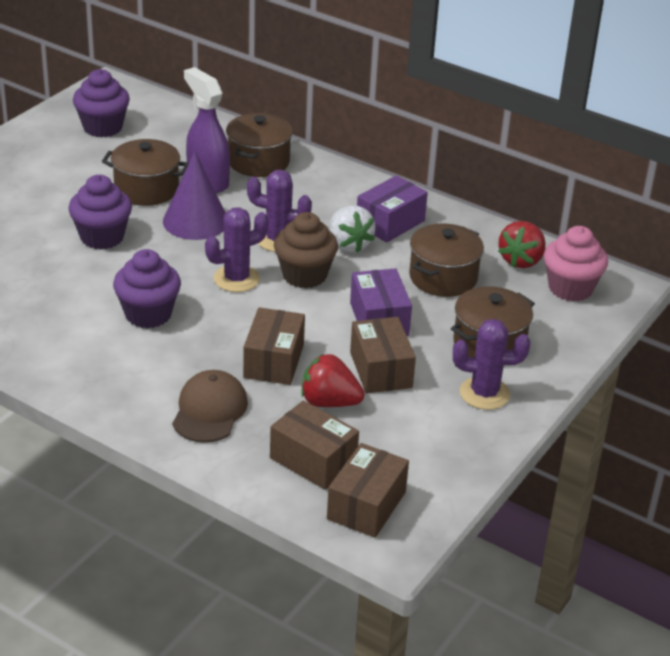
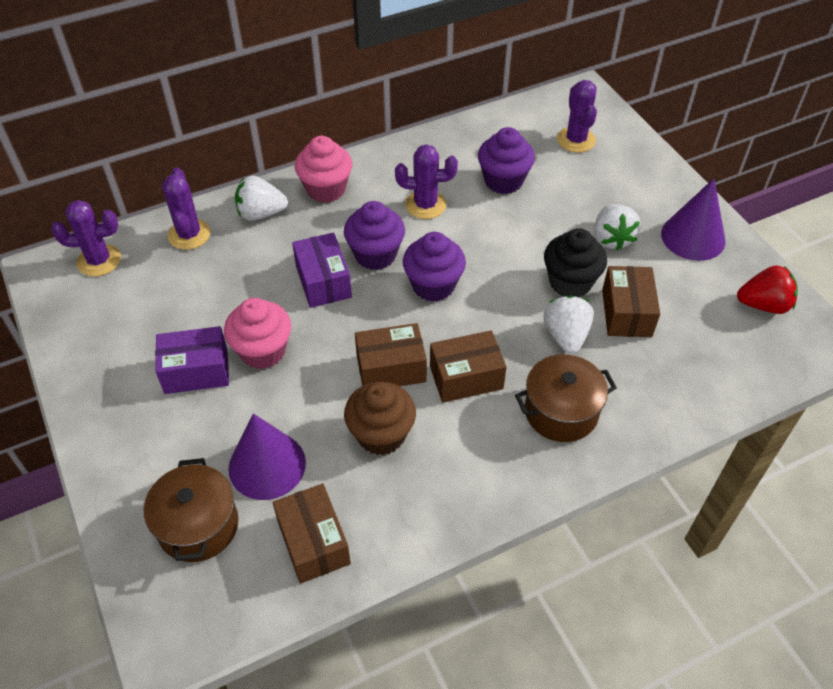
black cupcake: 0 -> 1
brown cap: 1 -> 0
brown pot: 4 -> 2
pink cupcake: 1 -> 2
purple cactus: 3 -> 4
purple cone: 1 -> 2
purple spray bottle: 1 -> 0
red strawberry: 2 -> 1
white strawberry: 1 -> 3

